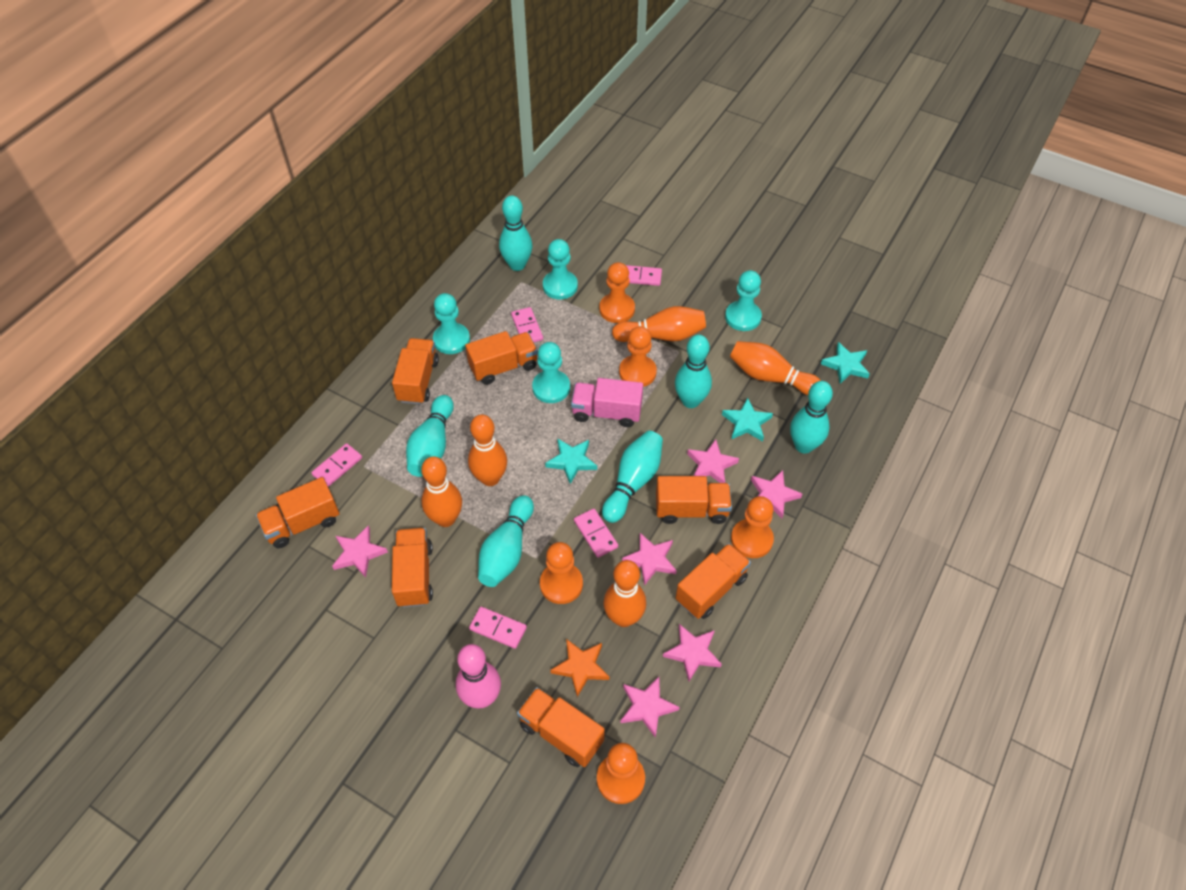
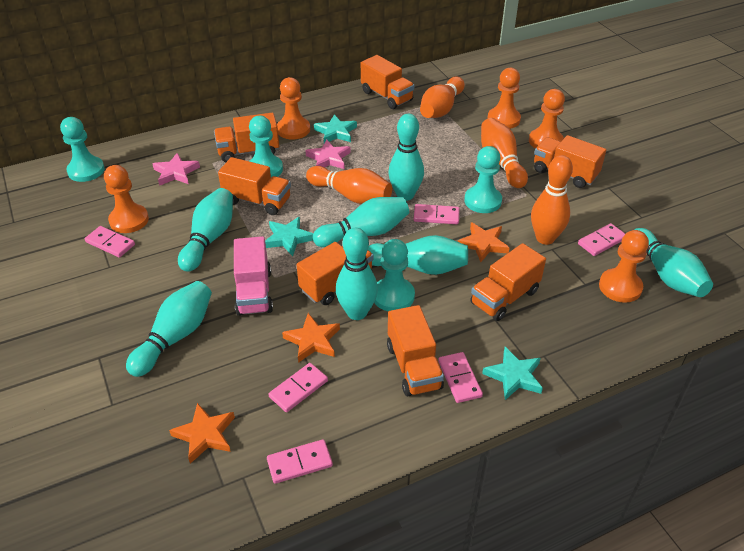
orange bowling pin: 5 -> 4
orange star: 1 -> 3
pink bowling pin: 1 -> 0
pink domino: 5 -> 6
pink star: 6 -> 2
turquoise bowling pin: 6 -> 7

